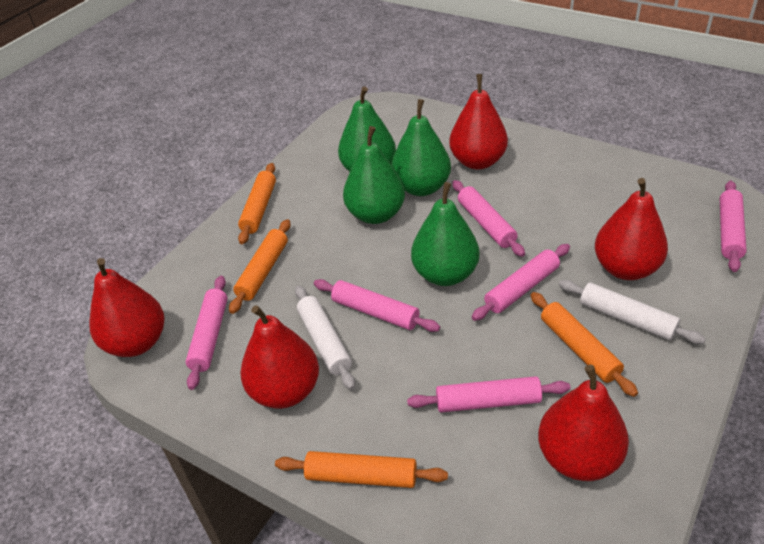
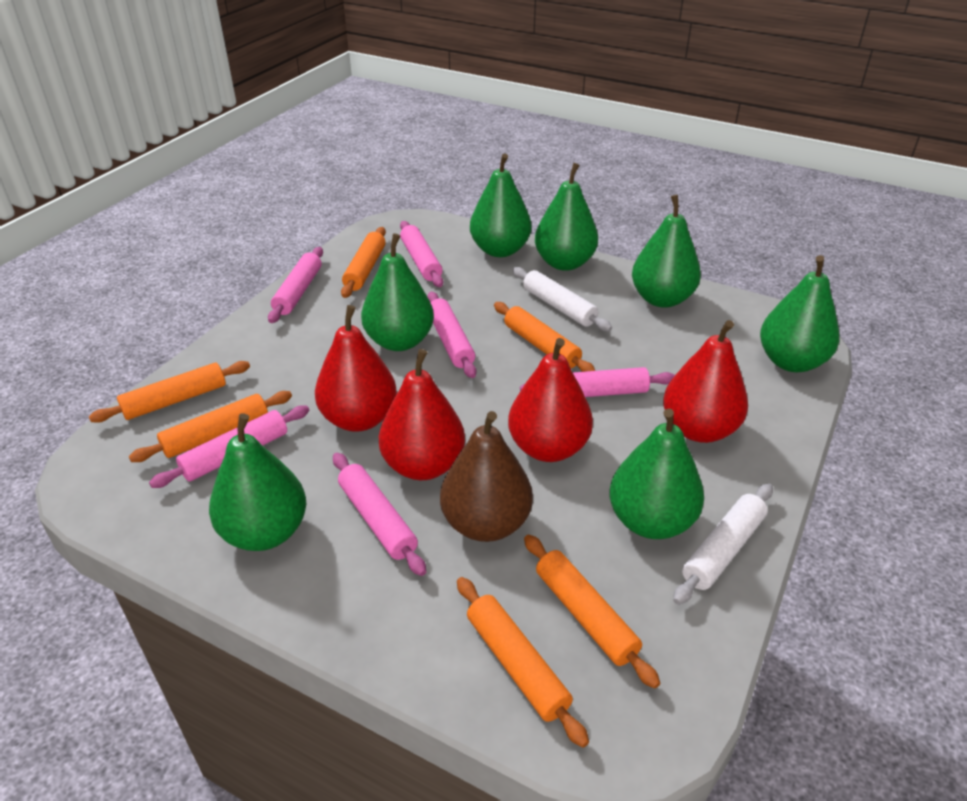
brown pear: 0 -> 1
green pear: 4 -> 7
orange rolling pin: 4 -> 6
red pear: 5 -> 4

